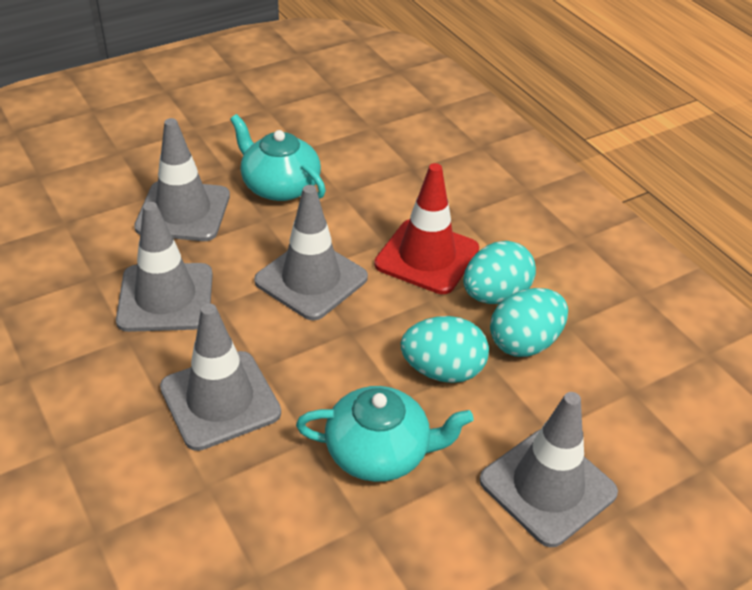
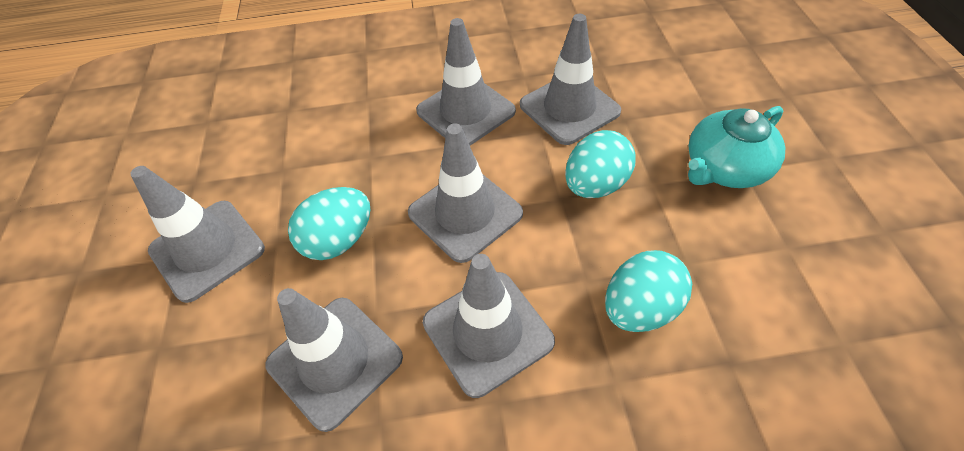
grey traffic cone: 5 -> 6
red traffic cone: 1 -> 0
turquoise teapot: 2 -> 1

